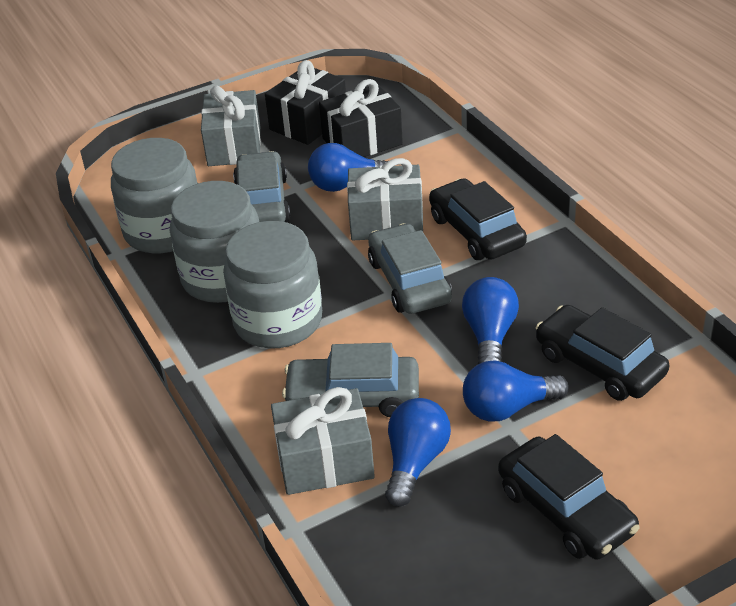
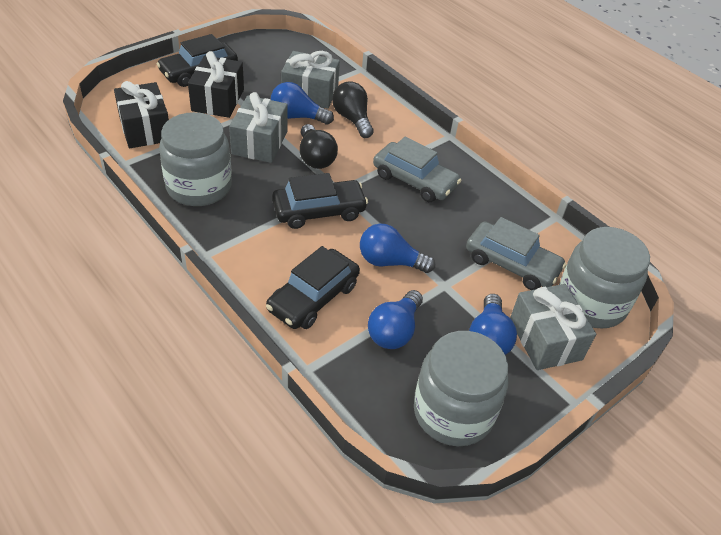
black light bulb: 0 -> 2
grey car: 3 -> 2

